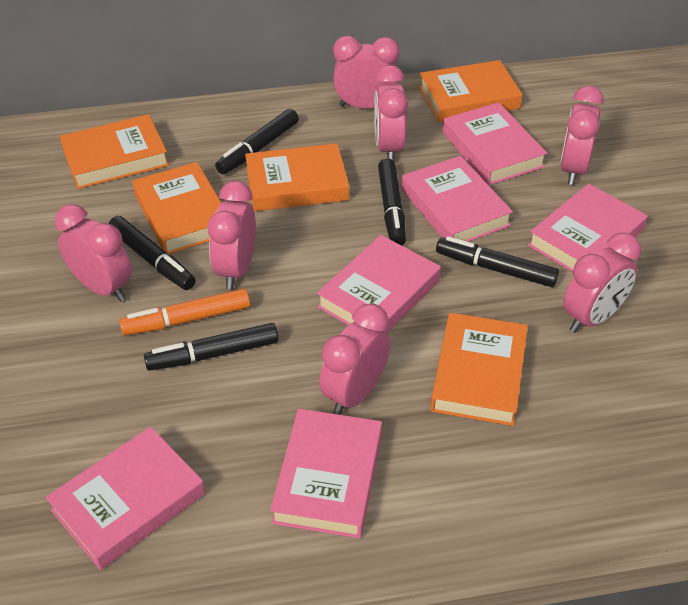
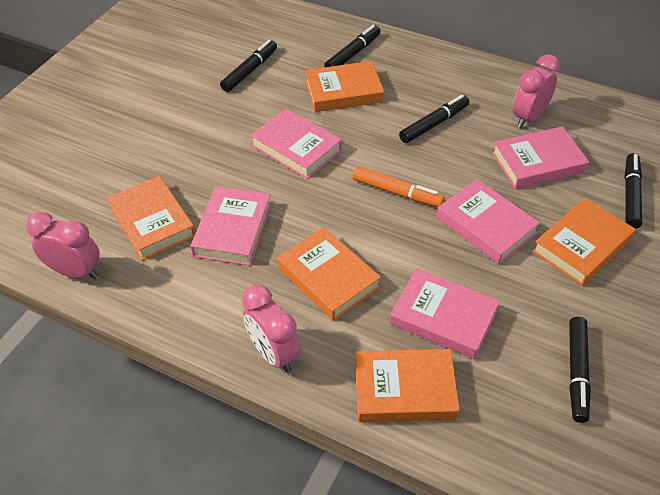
pink book: 6 -> 5
pink clock: 7 -> 3

